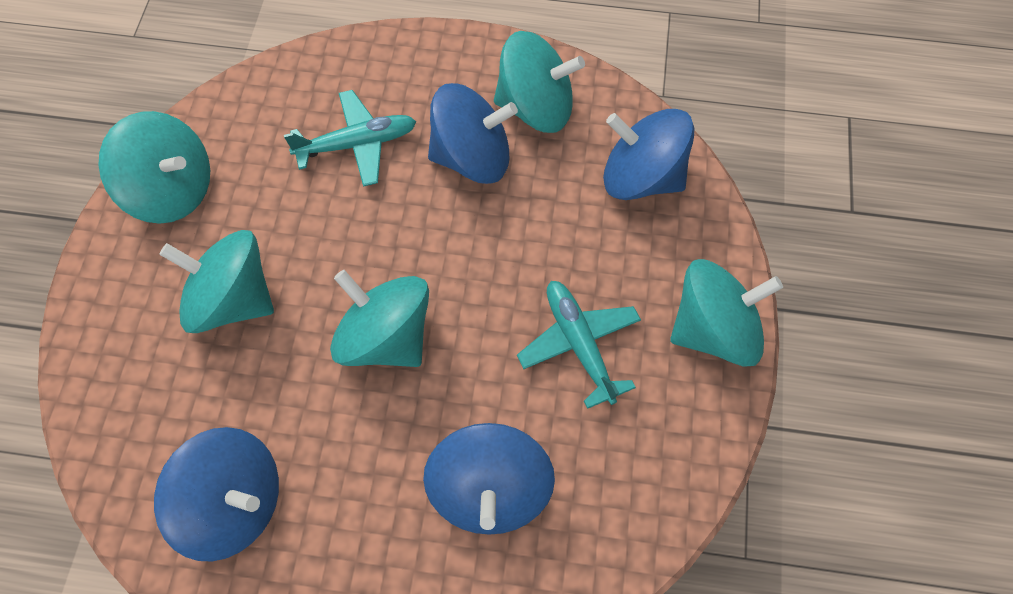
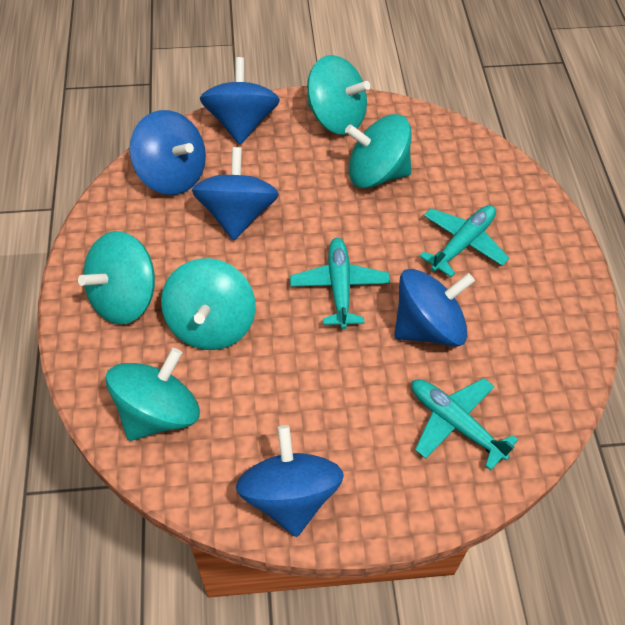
blue spinning top: 4 -> 5
turquoise plane: 2 -> 3

